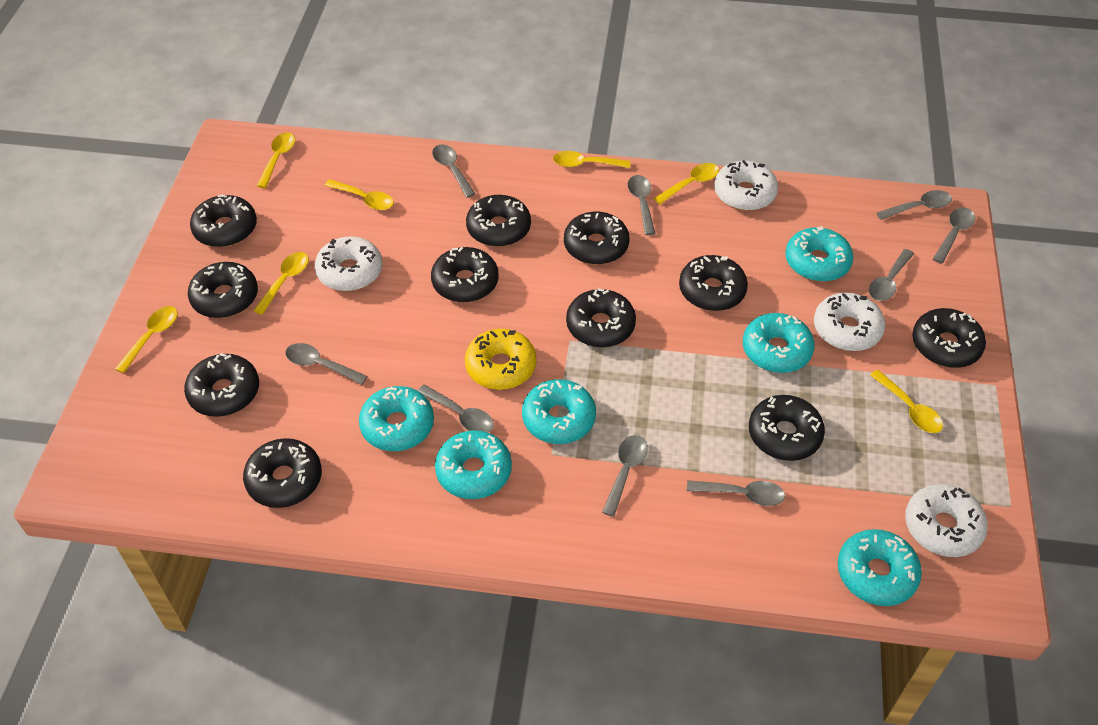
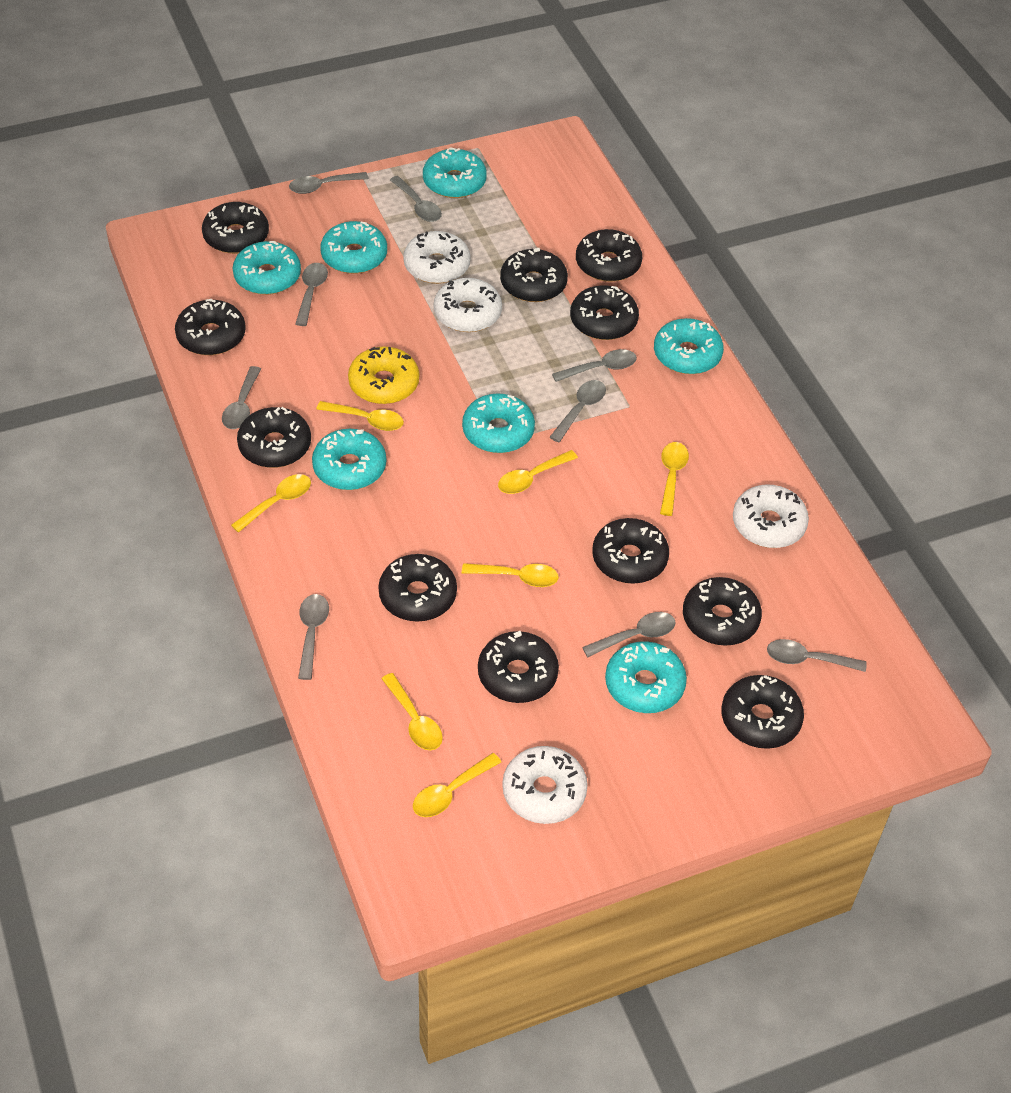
turquoise donut: 6 -> 7

